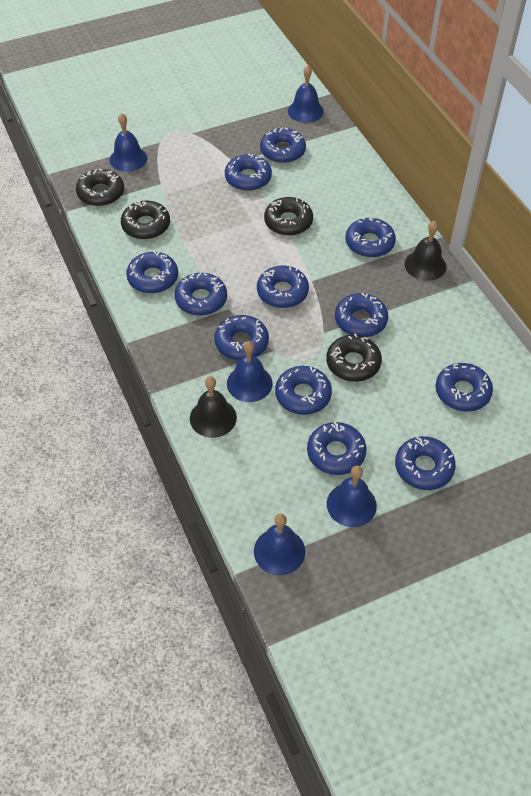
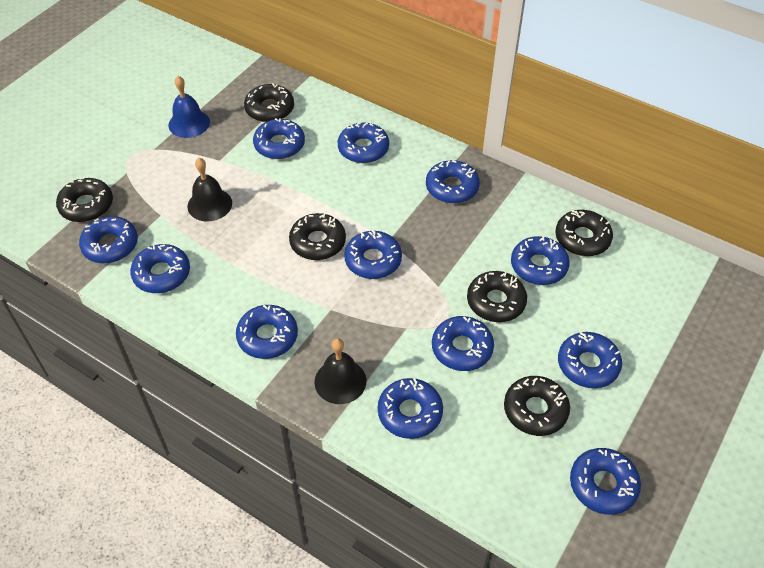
black donut: 4 -> 6
blue bell: 5 -> 1

